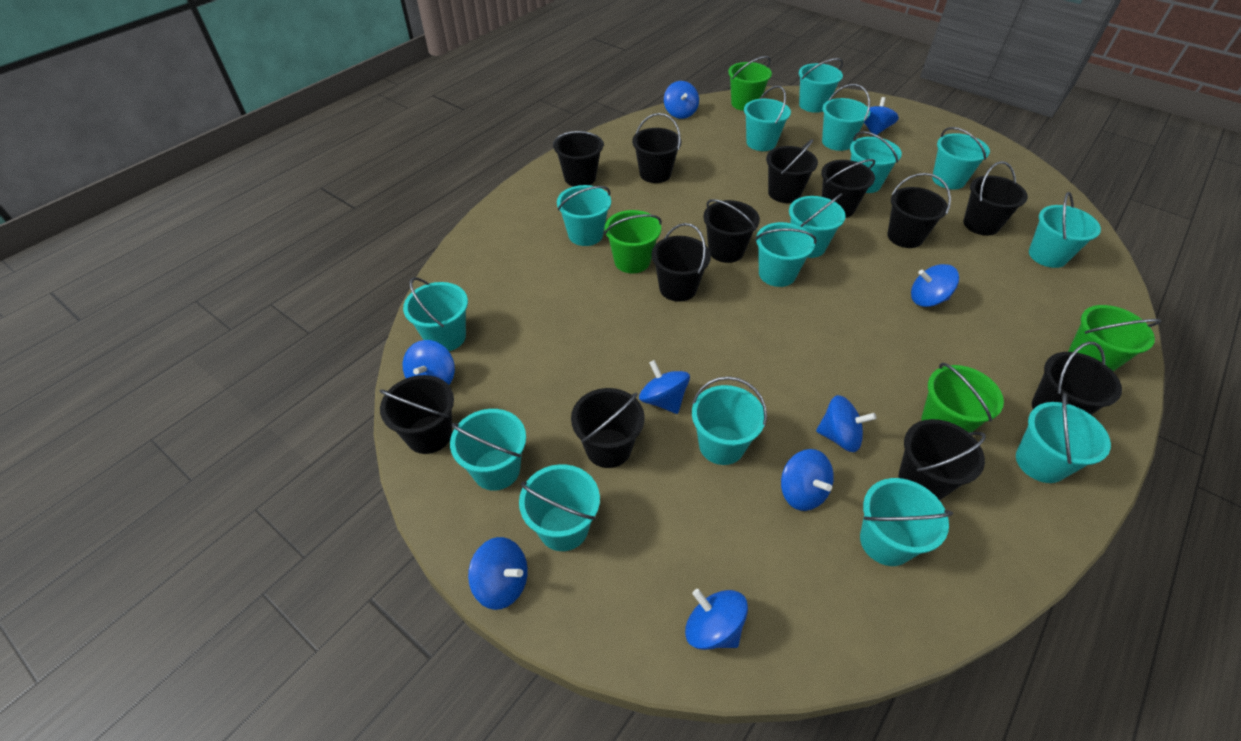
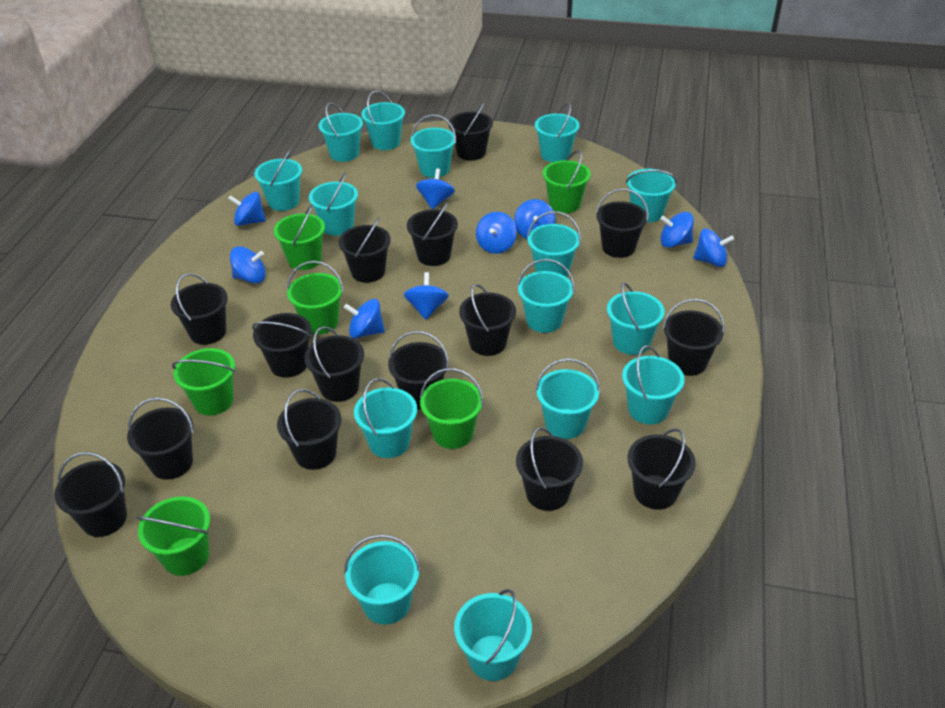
black bucket: 12 -> 15
green bucket: 4 -> 6

